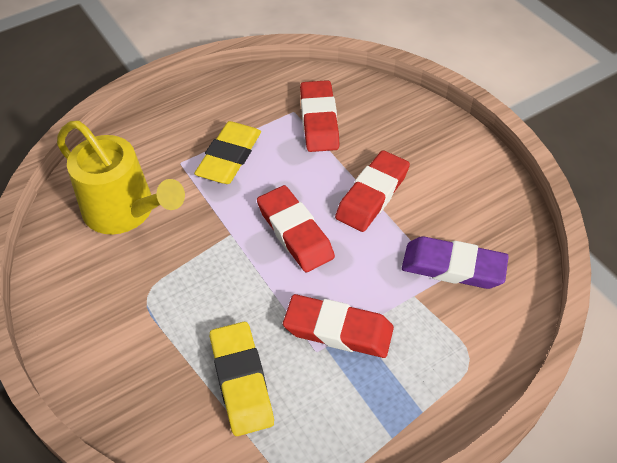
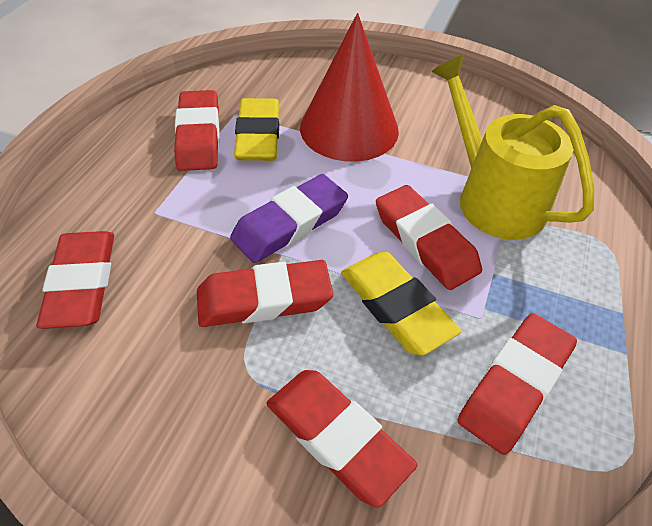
red cone: 0 -> 1
red eraser: 4 -> 6

